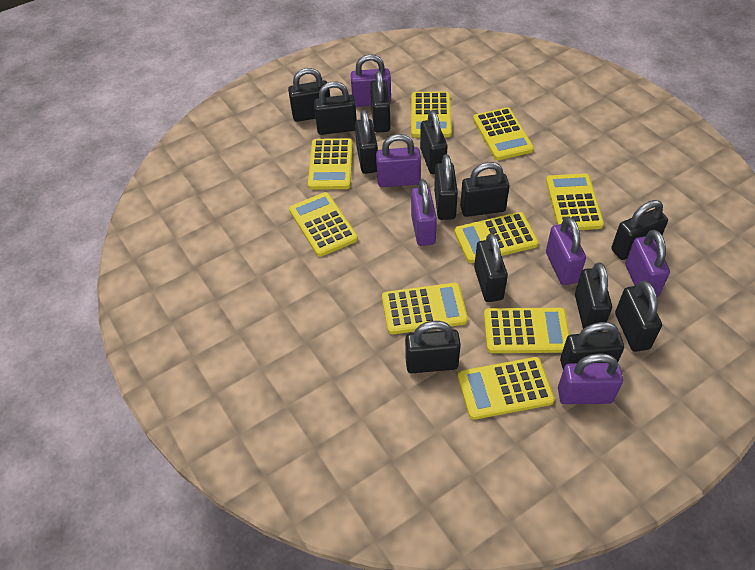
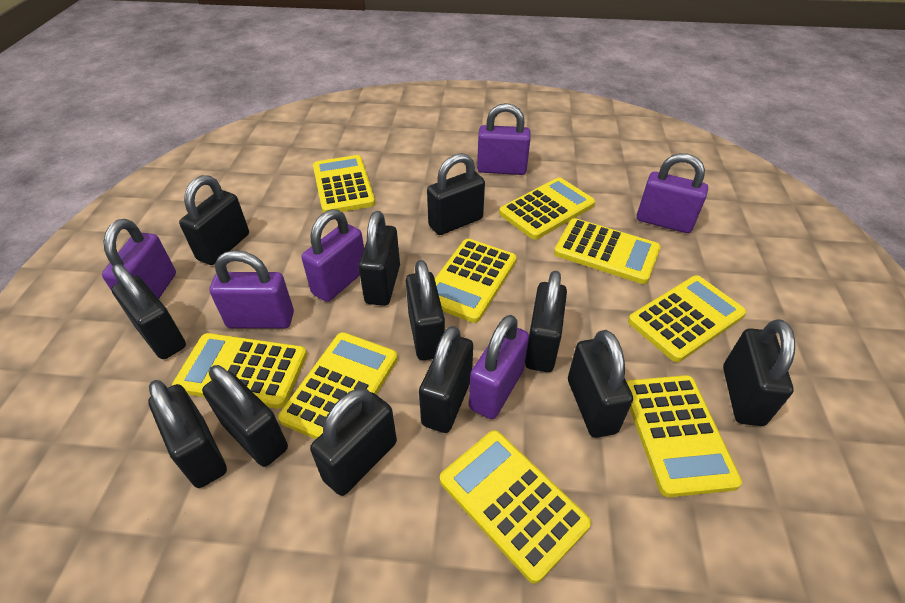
black padlock: 13 -> 12

